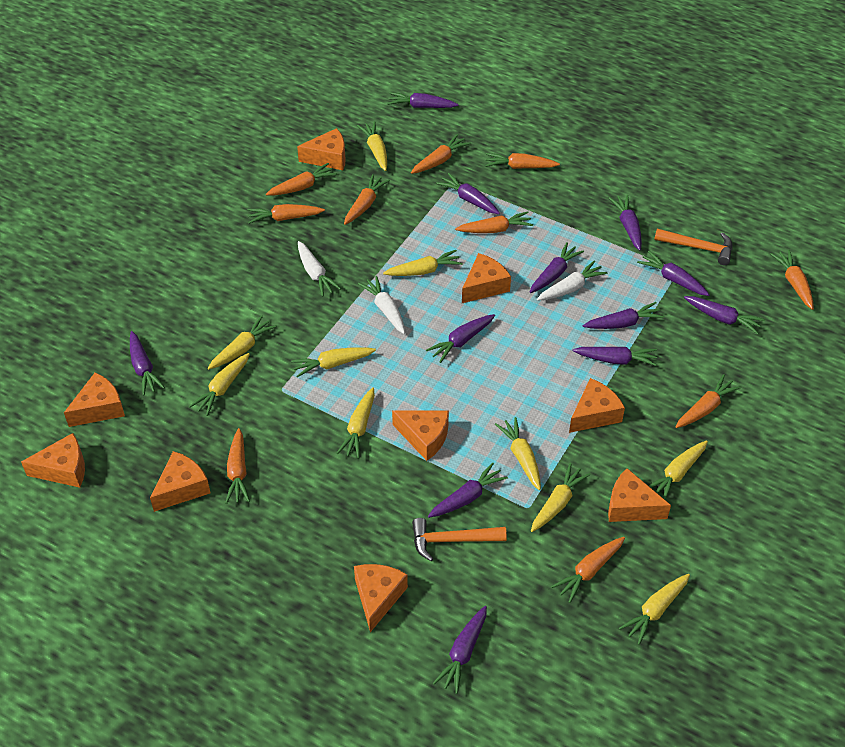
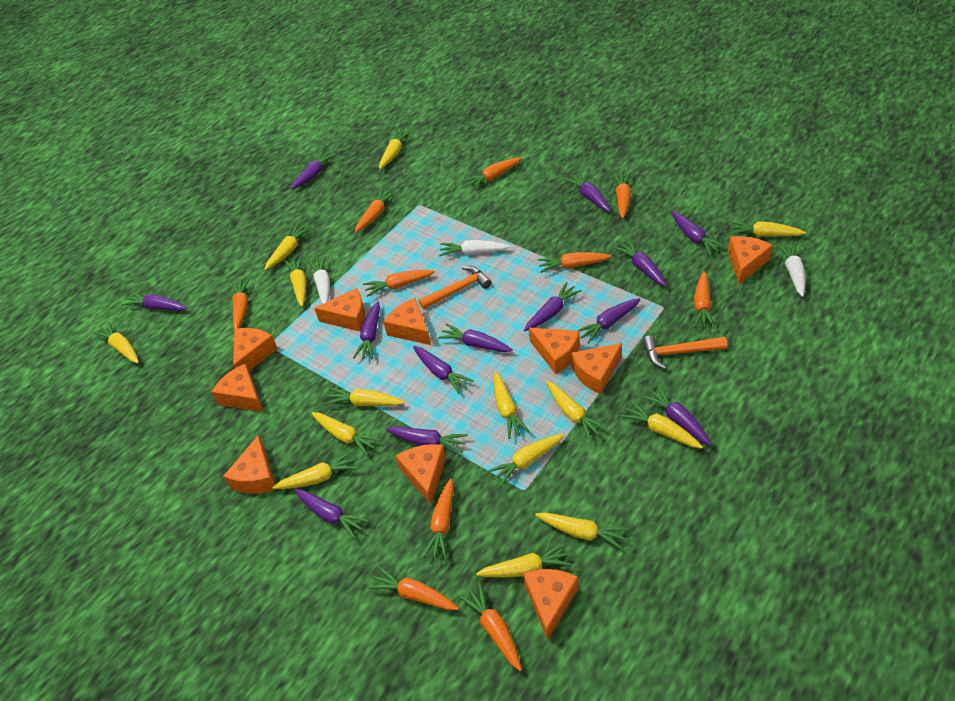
orange cheese: 9 -> 10
purple carrot: 12 -> 13
yellow carrot: 10 -> 14

